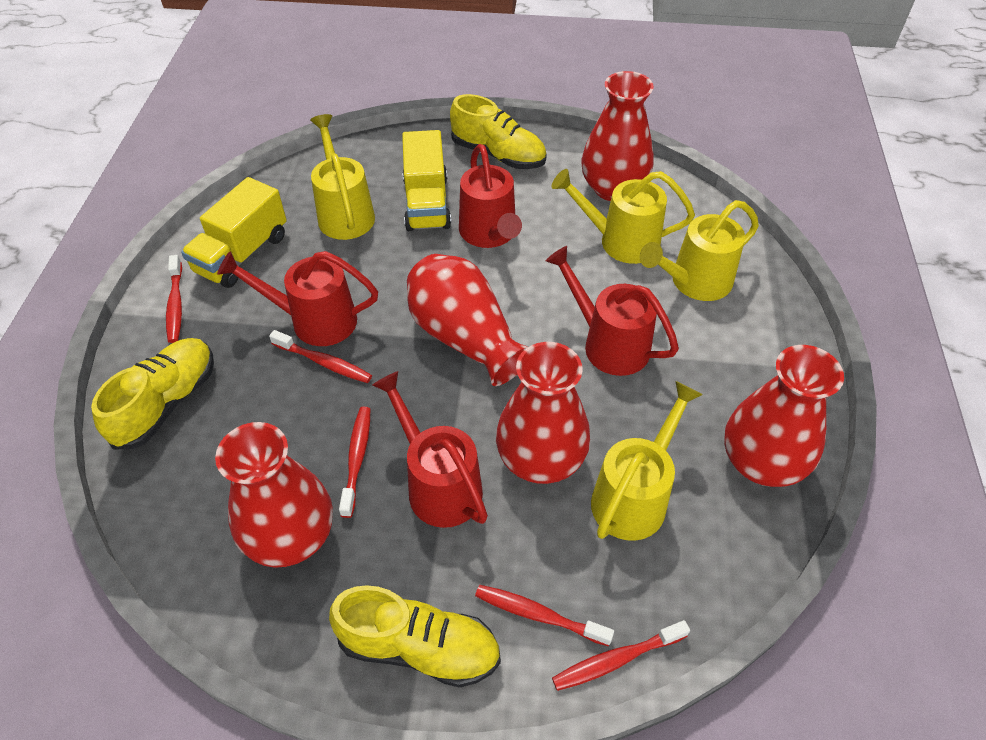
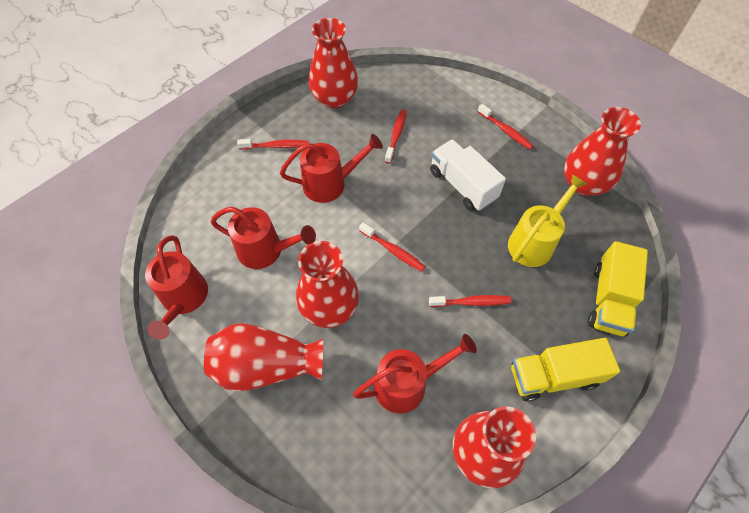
white truck: 0 -> 1
yellow shoe: 3 -> 0
yellow watering can: 4 -> 1

